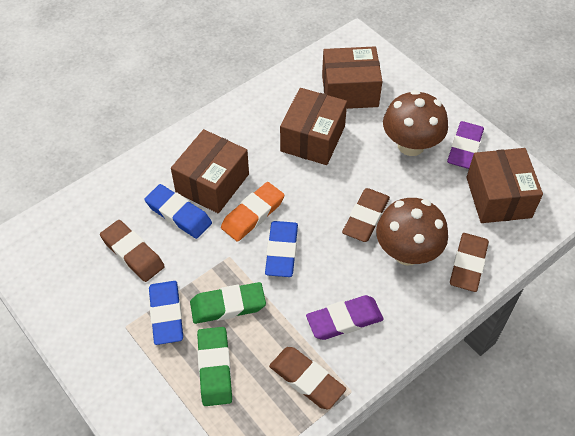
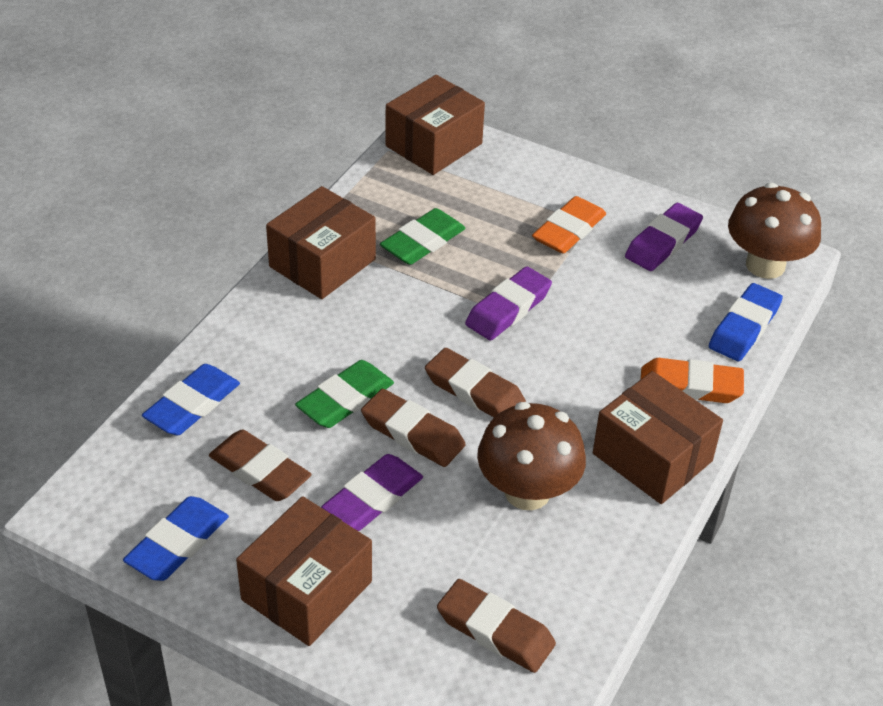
orange eraser: 1 -> 2
purple eraser: 2 -> 3

